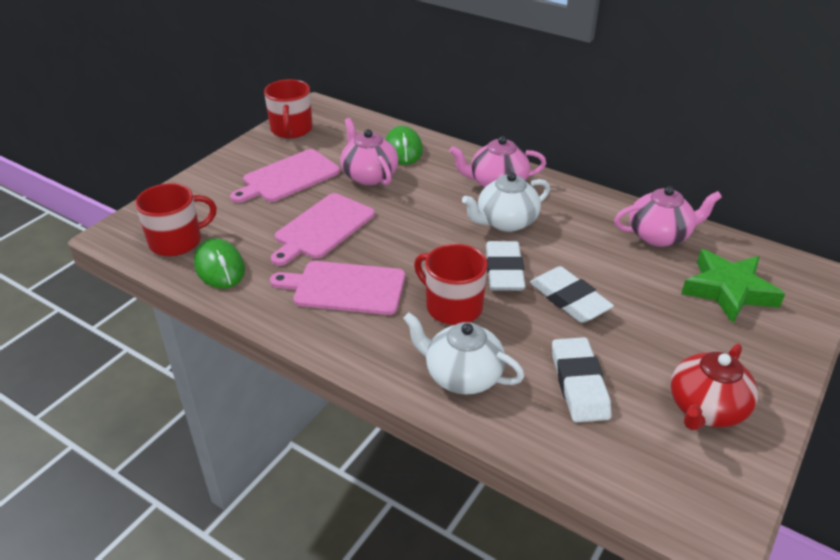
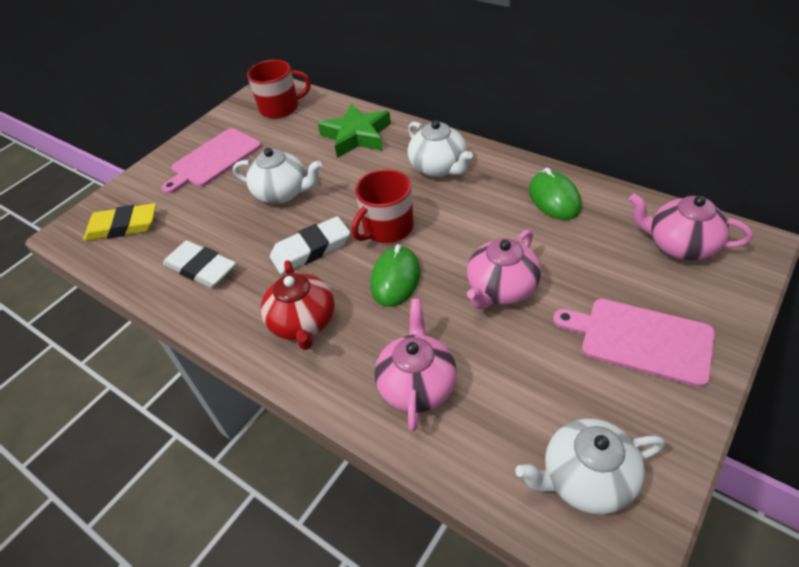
pink cutting board: 3 -> 2
red mug: 3 -> 2
white eraser: 3 -> 2
white teapot: 2 -> 3
yellow eraser: 0 -> 1

